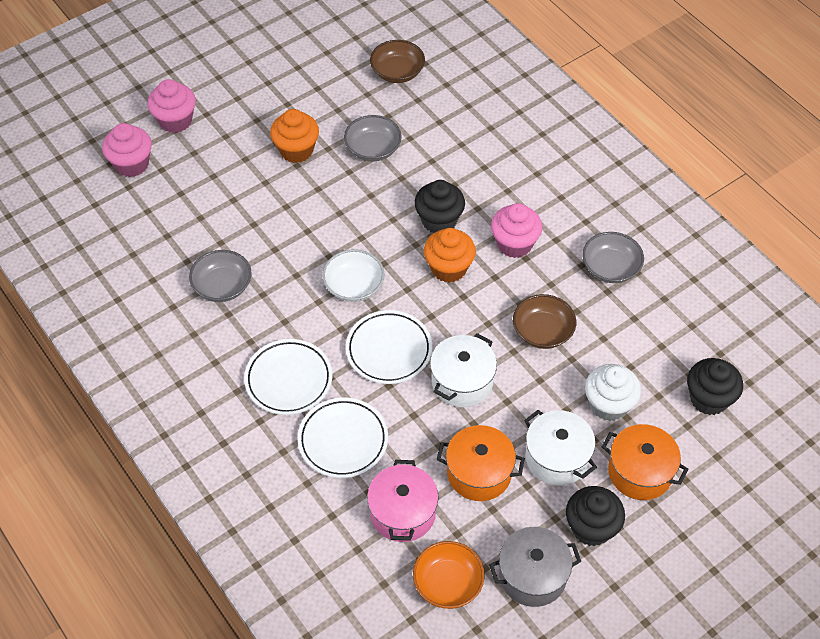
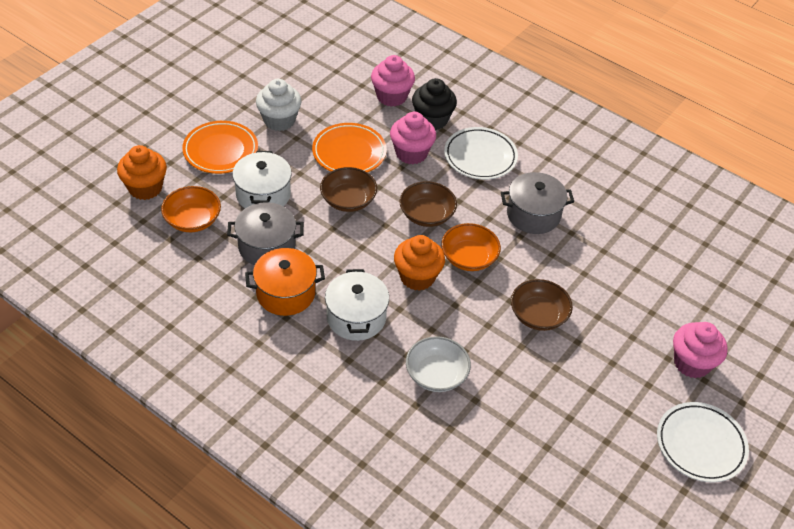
black cupcake: 3 -> 1
brown bowl: 2 -> 3
grey bowl: 3 -> 0
grey pot: 1 -> 2
orange bowl: 1 -> 2
orange plate: 0 -> 2
orange pot: 2 -> 1
pink pot: 1 -> 0
white plate: 3 -> 2

